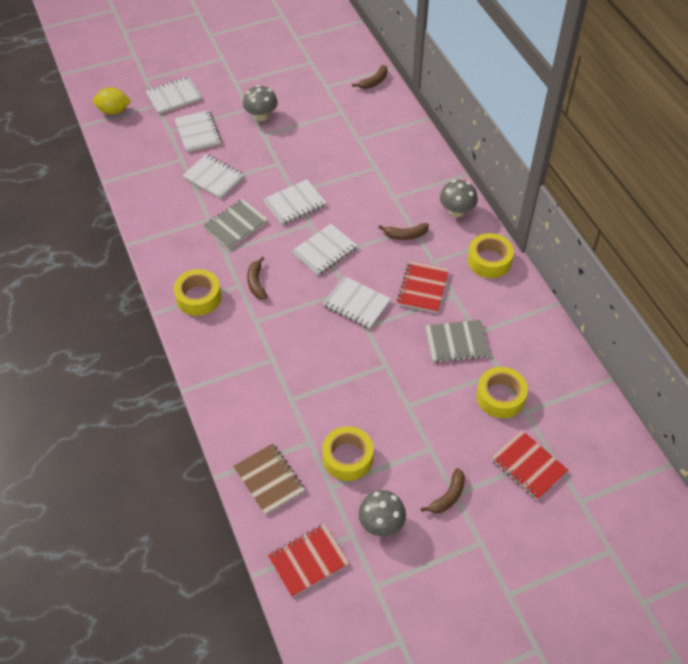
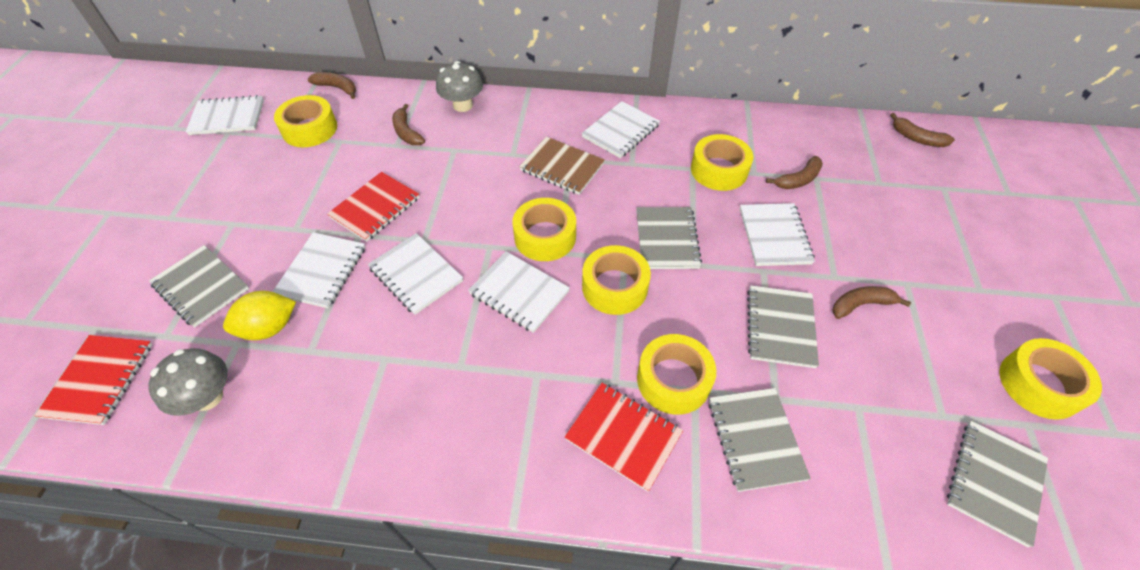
brown banana: 4 -> 5
grey mushroom: 3 -> 2
grey notebook: 2 -> 5
yellow tape: 4 -> 6

